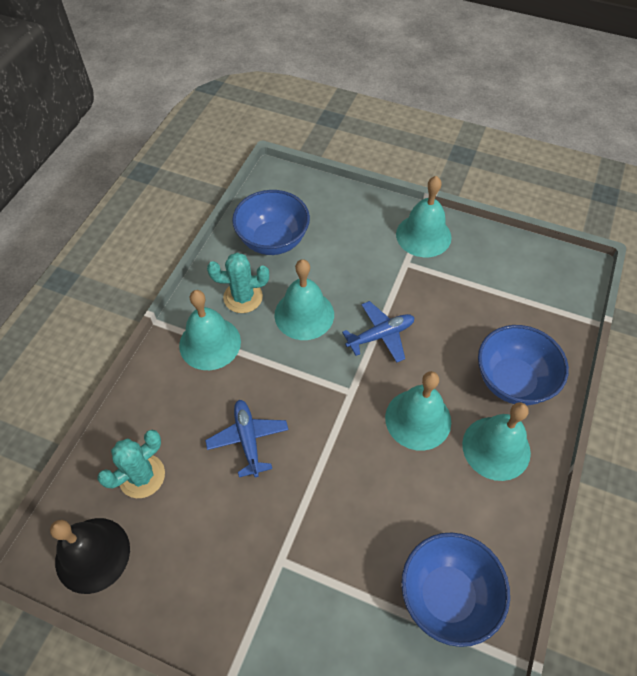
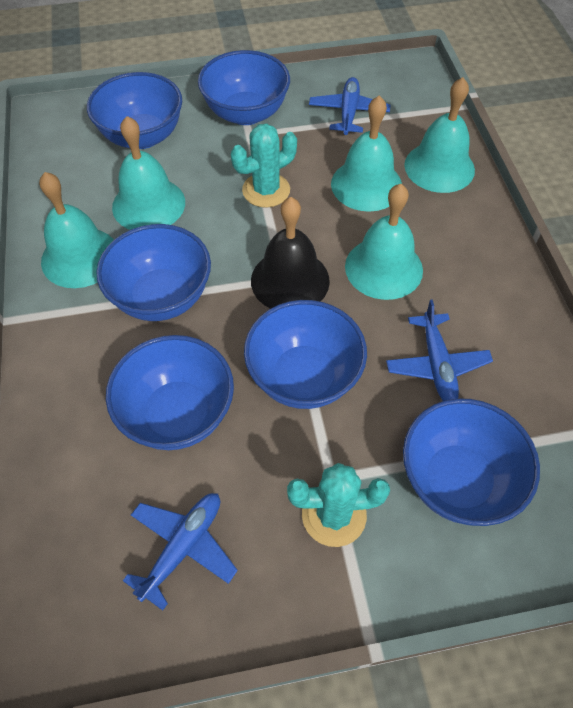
blue bowl: 3 -> 6
blue plane: 2 -> 3

